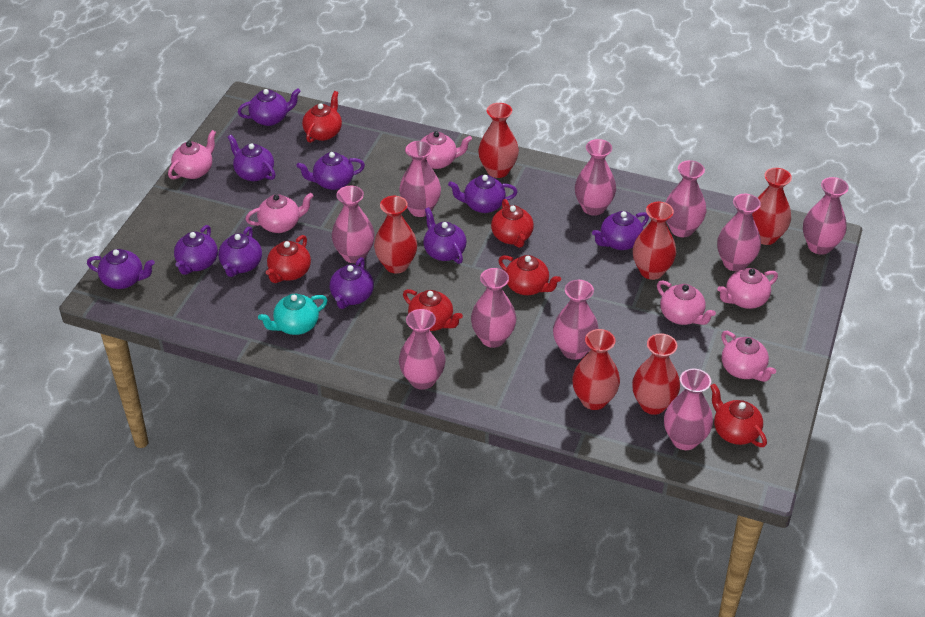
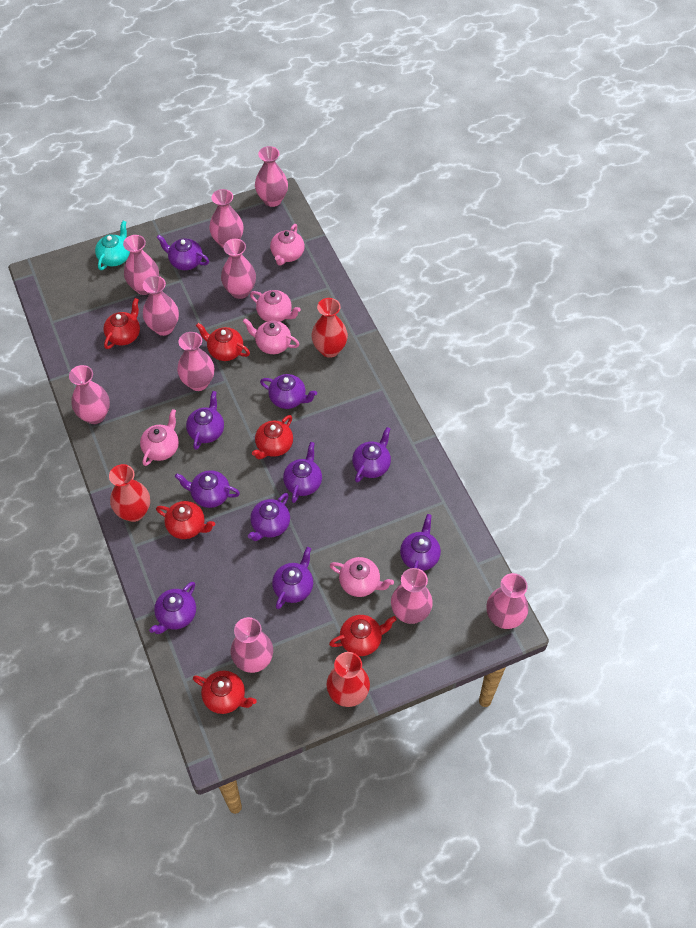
pink teapot: 6 -> 5
red vase: 6 -> 3

